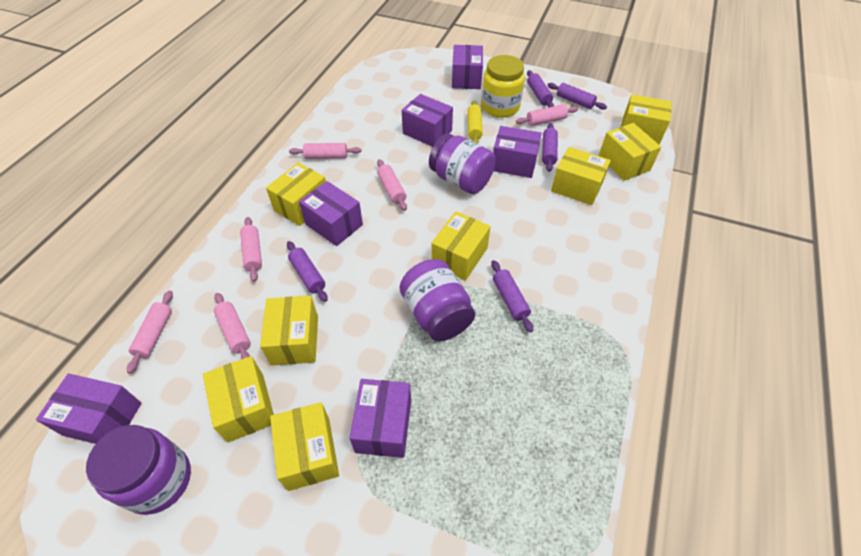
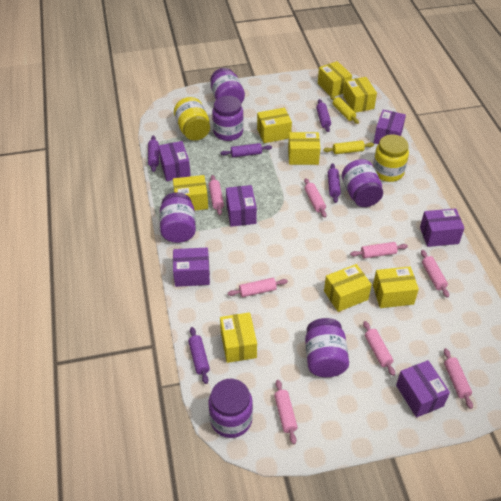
pink rolling pin: 6 -> 8
purple jar: 3 -> 6
yellow jar: 1 -> 2
yellow rolling pin: 1 -> 2

